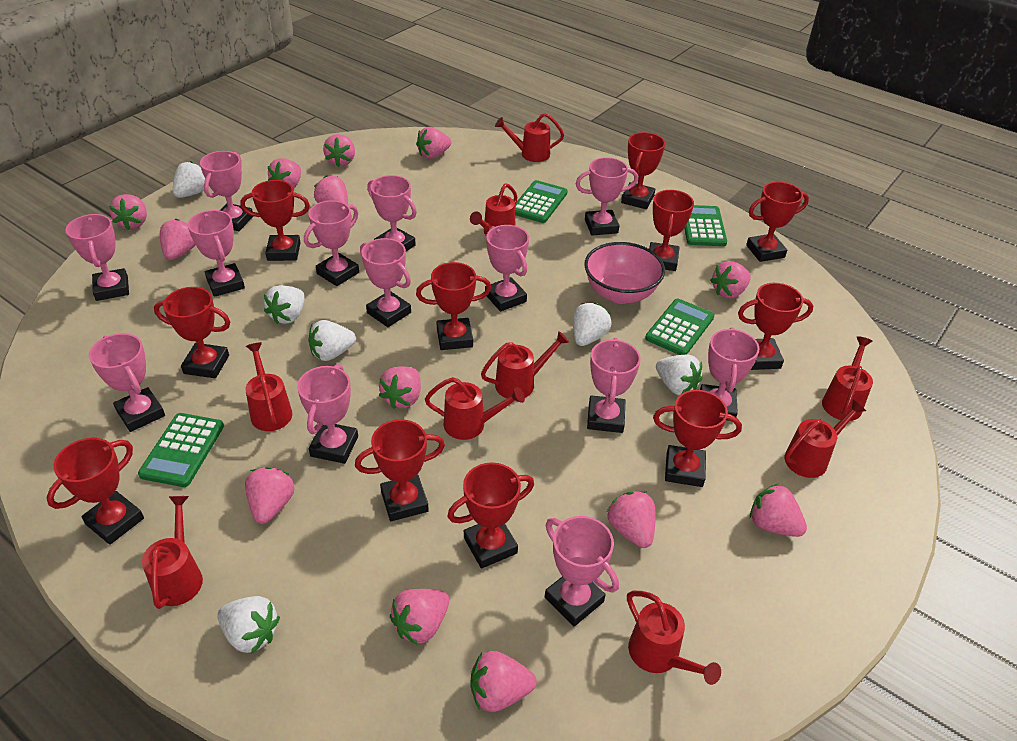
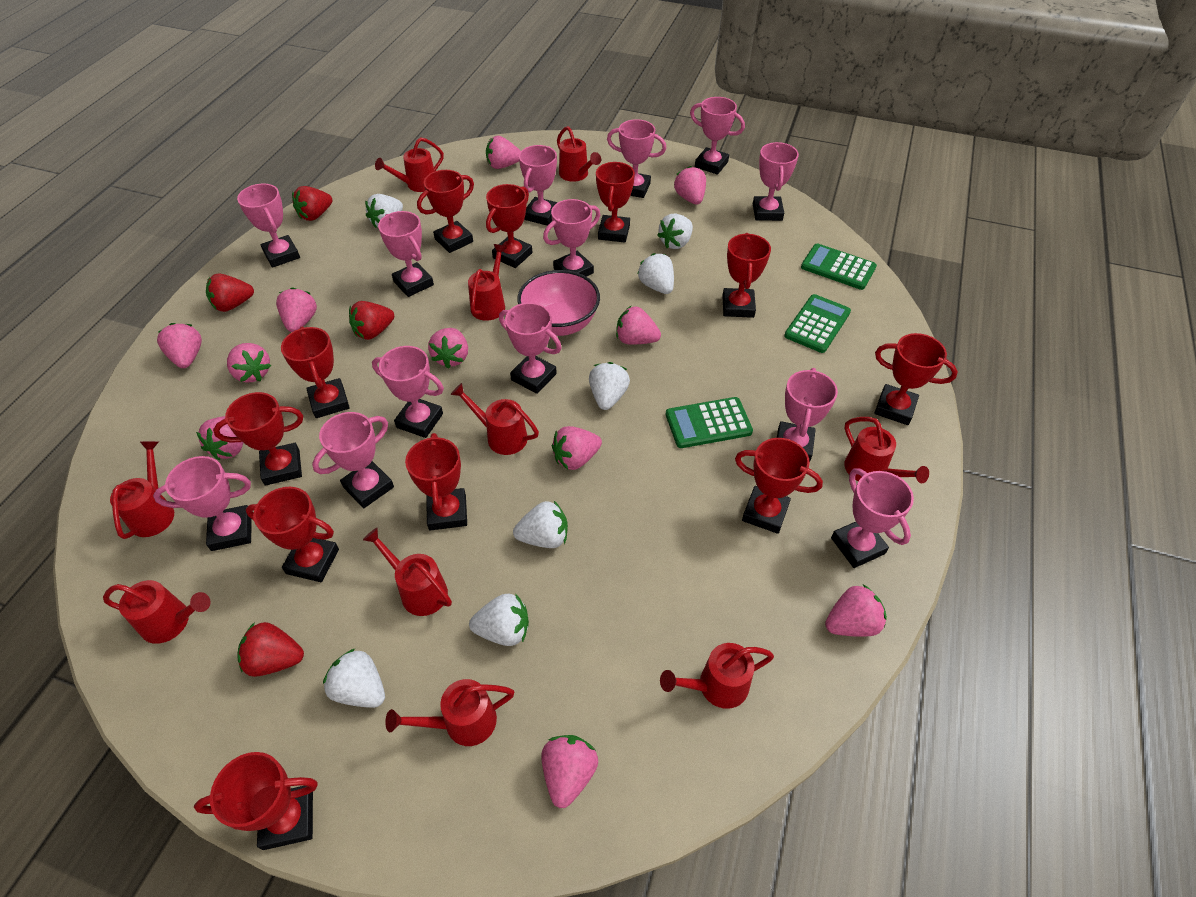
green calculator: 4 -> 3
pink strawberry: 13 -> 11
red strawberry: 0 -> 4
red watering can: 9 -> 10
white strawberry: 6 -> 7

